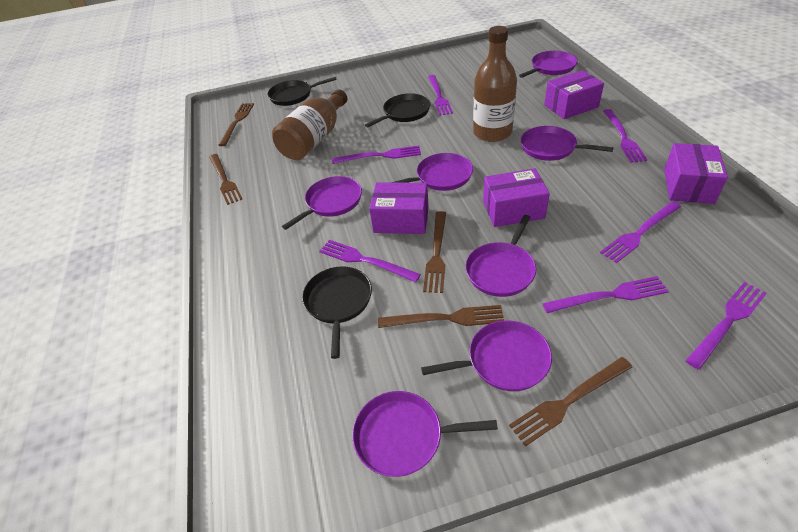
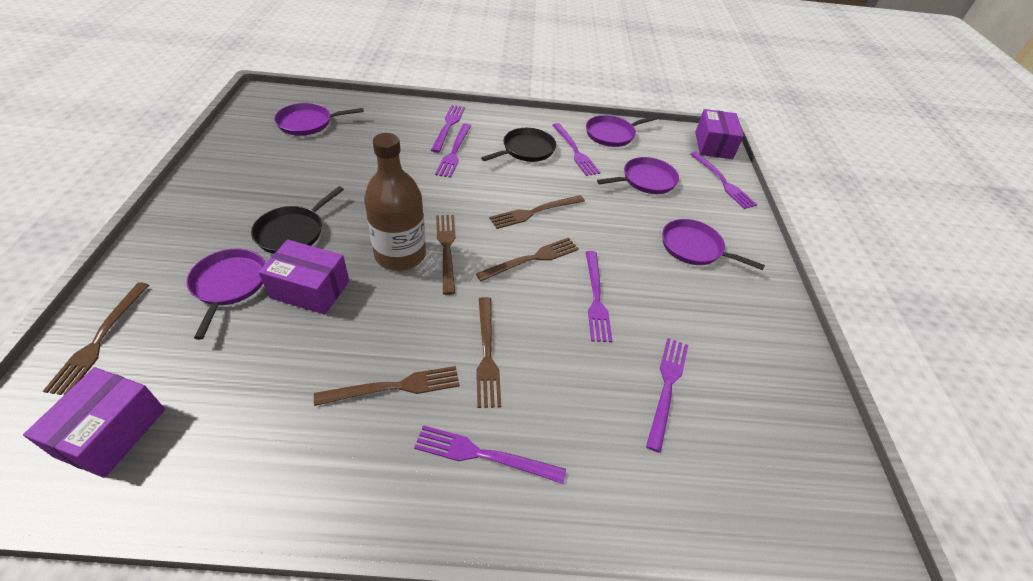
black pan: 3 -> 2
brown bottle: 2 -> 1
brown fork: 5 -> 6
purple box: 4 -> 3
purple pan: 7 -> 5

